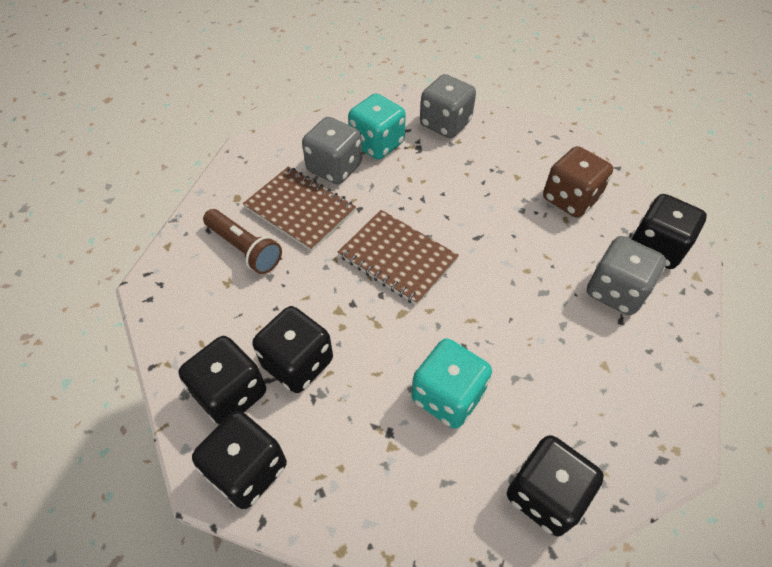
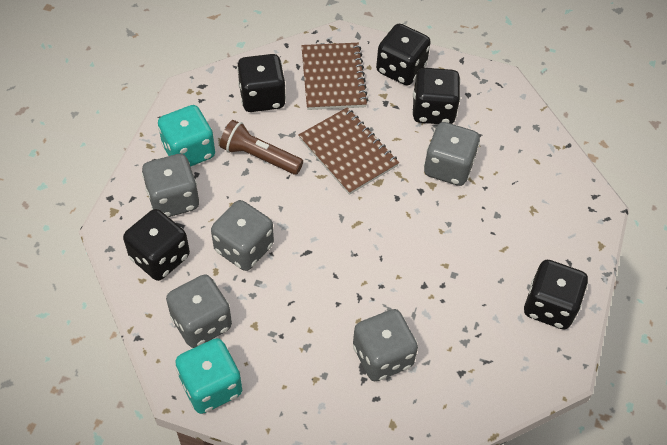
brown dice: 1 -> 0
grey dice: 3 -> 5

